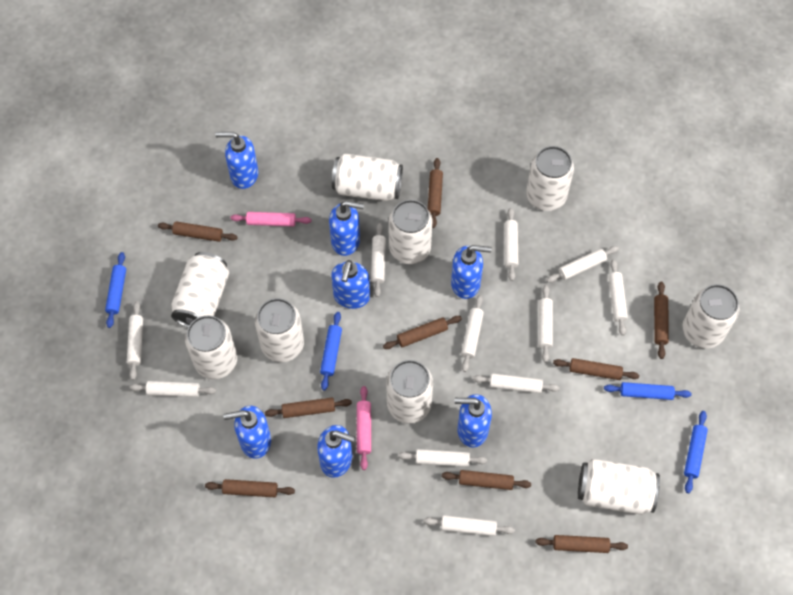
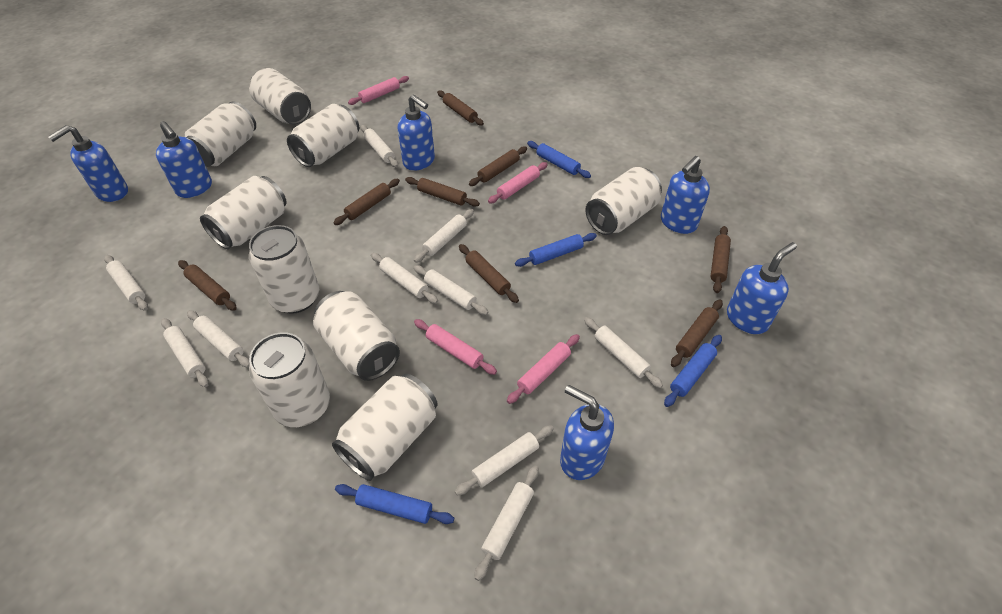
blue soap dispenser: 7 -> 6
brown rolling pin: 9 -> 8
pink rolling pin: 2 -> 4
white rolling pin: 11 -> 10

